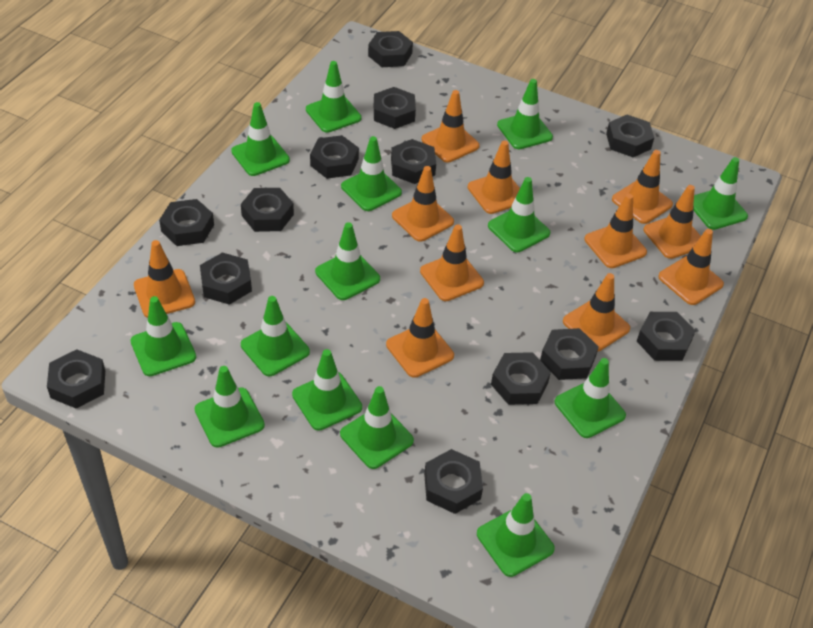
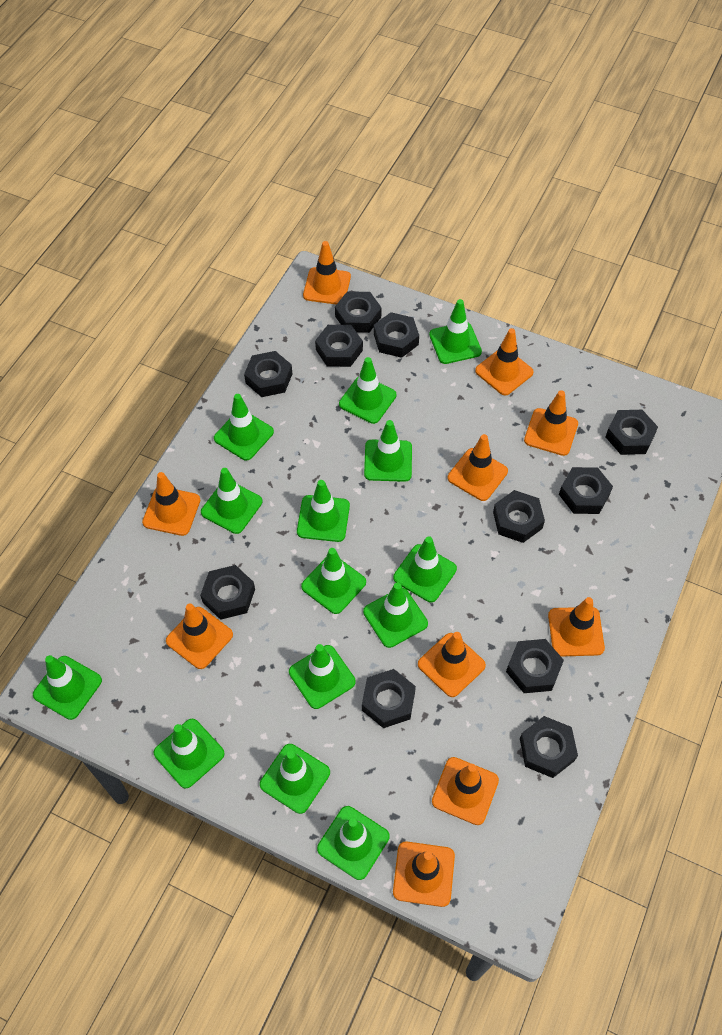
black nut: 13 -> 11
orange traffic cone: 11 -> 10

